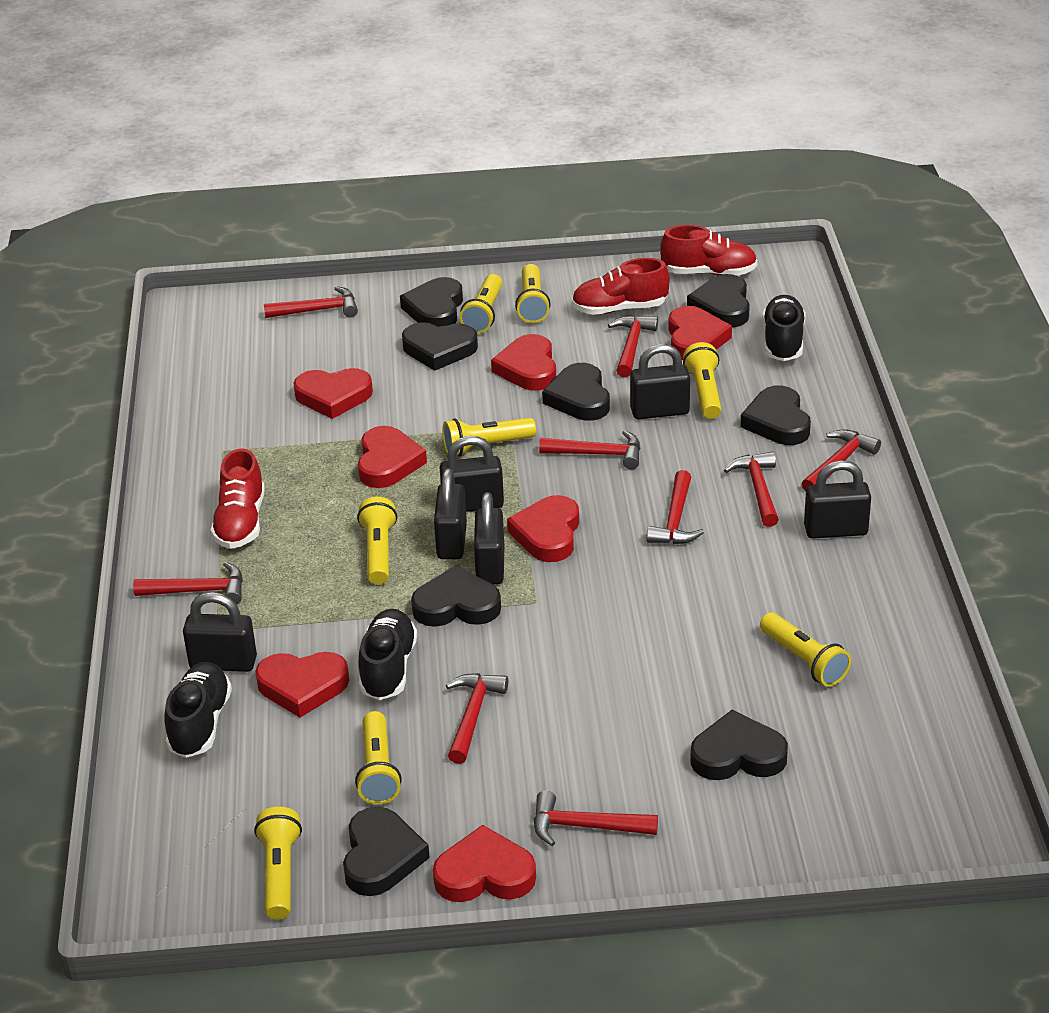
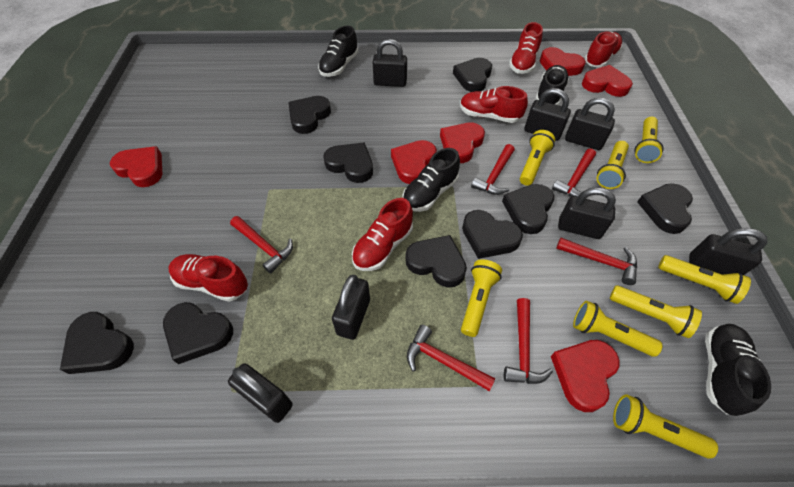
black heart: 8 -> 9
black padlock: 6 -> 7
black shoe: 3 -> 4
red hammer: 9 -> 6
red heart: 7 -> 6
red shoe: 3 -> 5

